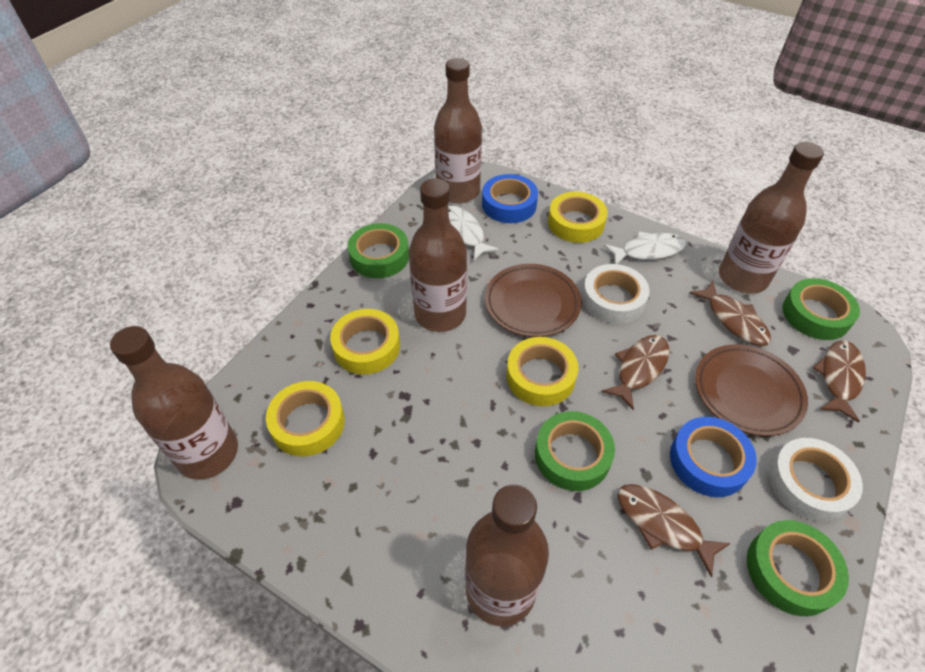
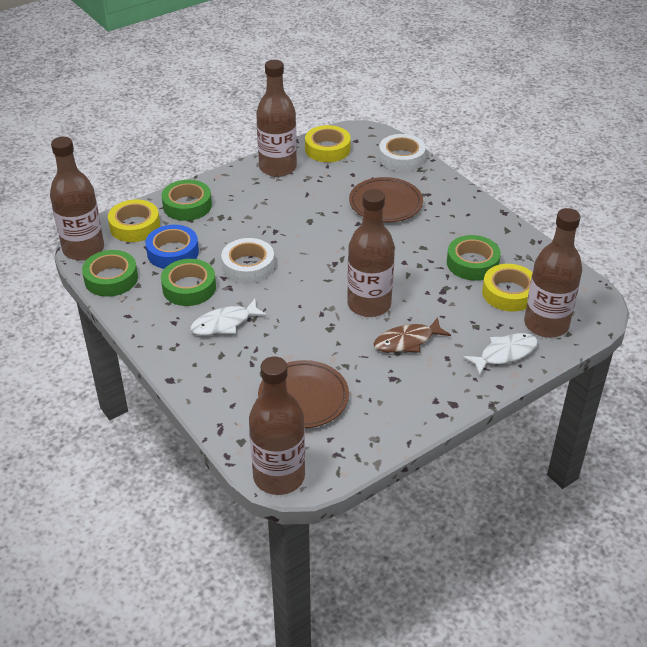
blue tape: 2 -> 1
brown fish: 4 -> 1
yellow tape: 4 -> 3

